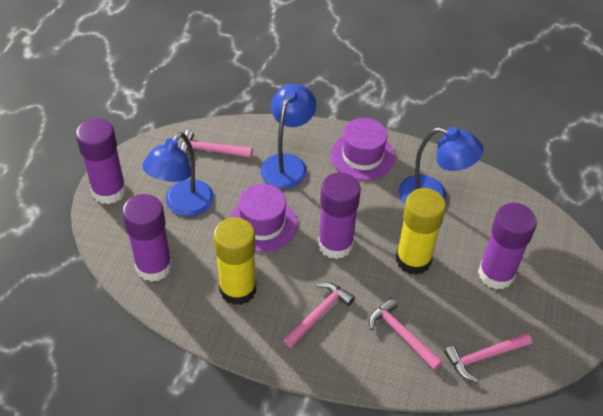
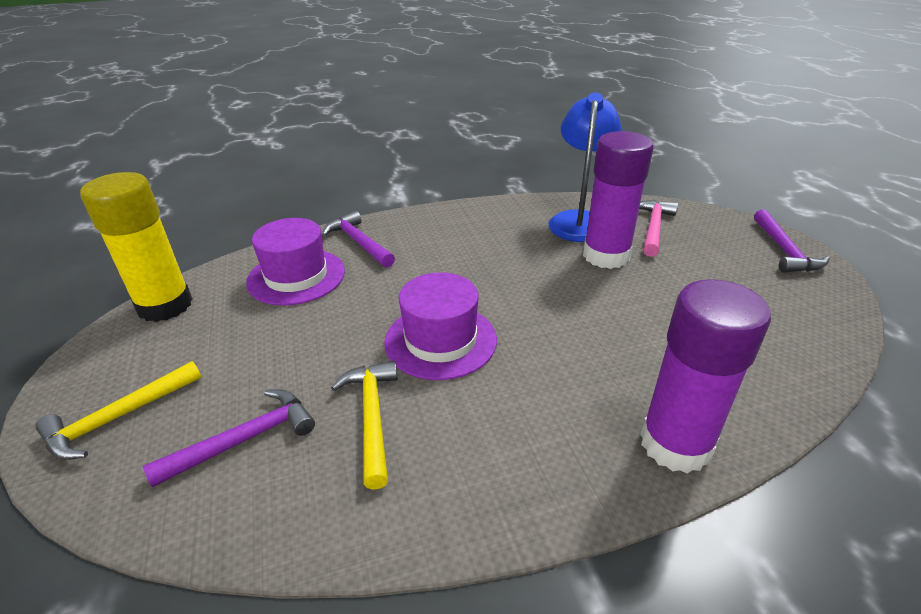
blue lamp: 3 -> 1
pink hammer: 4 -> 1
purple glue stick: 4 -> 2
purple hammer: 0 -> 3
yellow glue stick: 2 -> 1
yellow hammer: 0 -> 2

